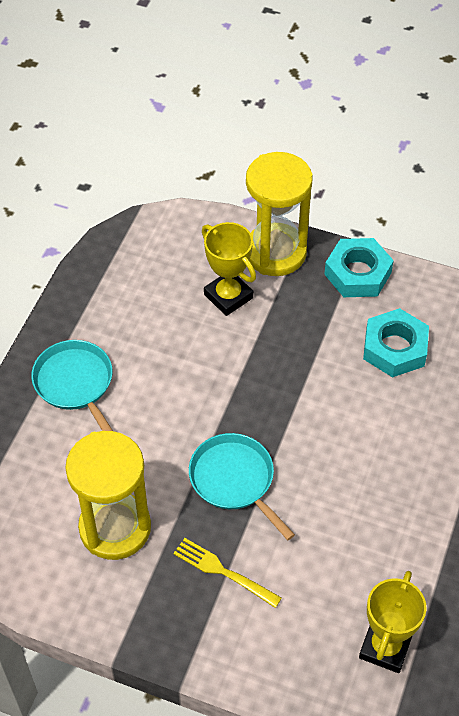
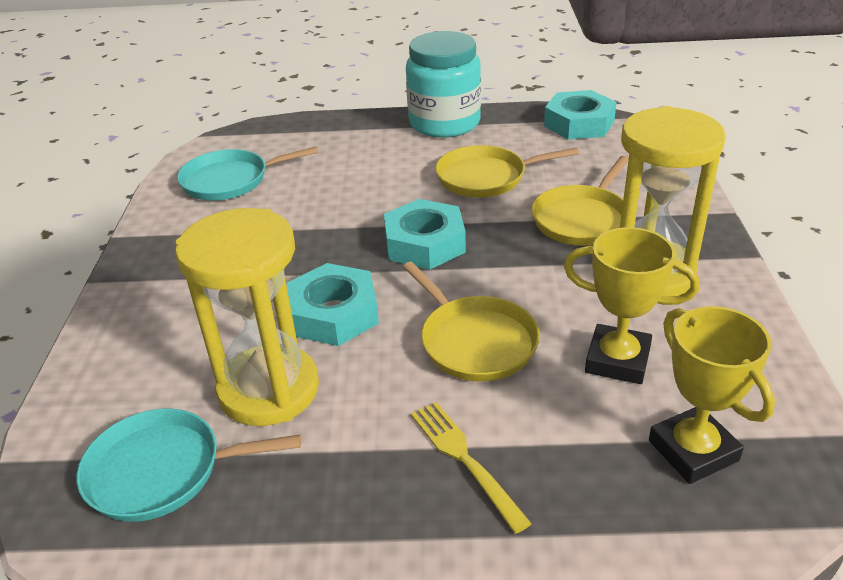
turquoise jar: 0 -> 1
turquoise nut: 2 -> 3
yellow pan: 0 -> 3

